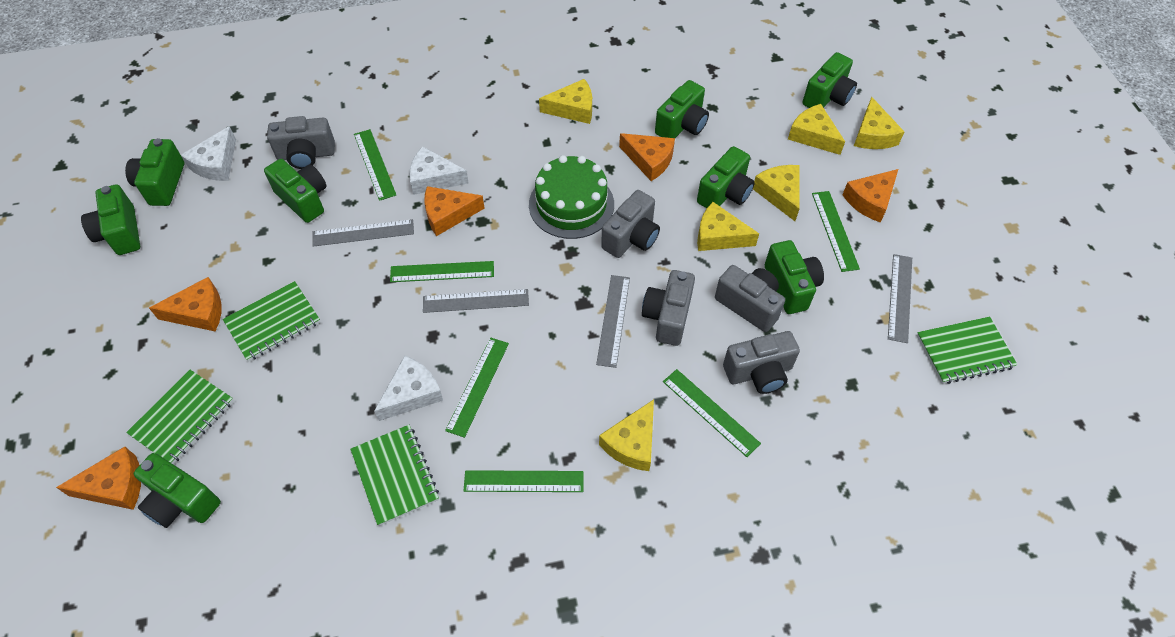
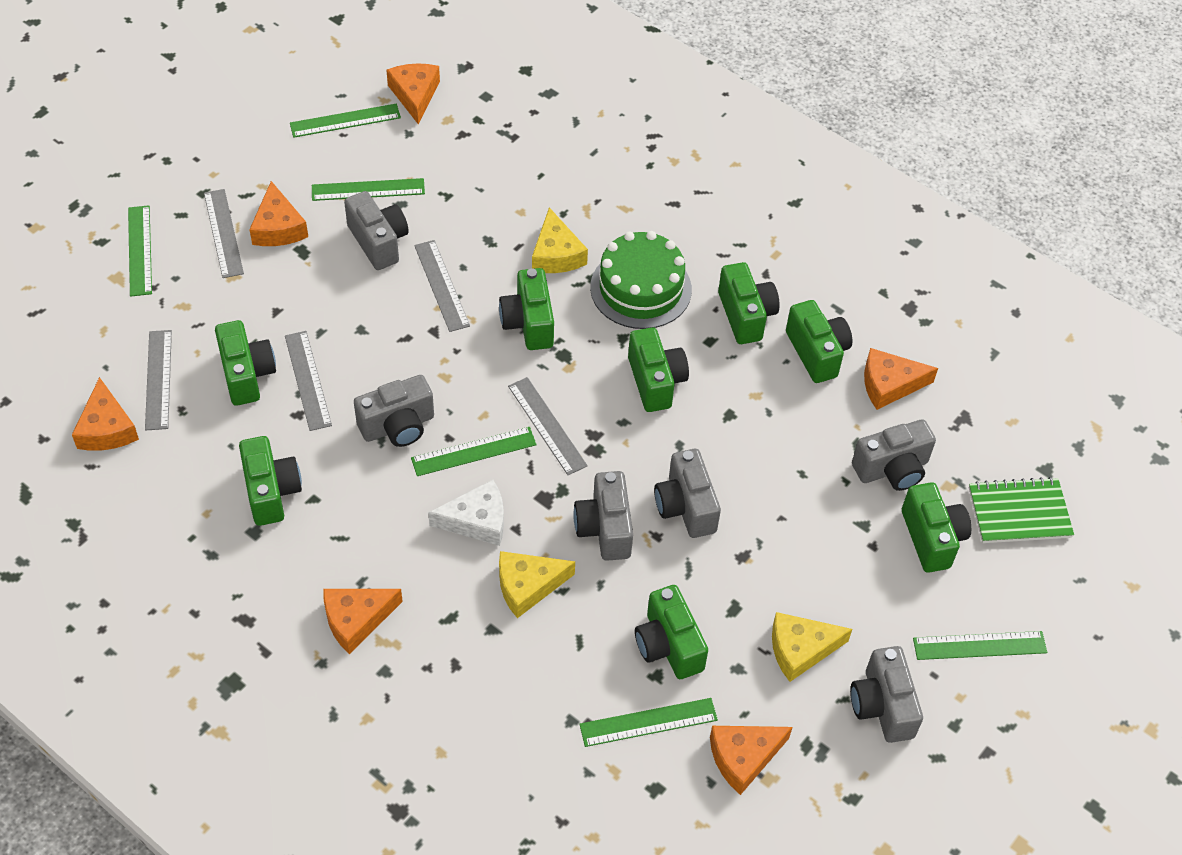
green notebook: 4 -> 1
grey camera: 5 -> 6
grey ruler: 4 -> 5
orange cheese: 5 -> 6
white cheese: 3 -> 1
yellow cheese: 6 -> 3

